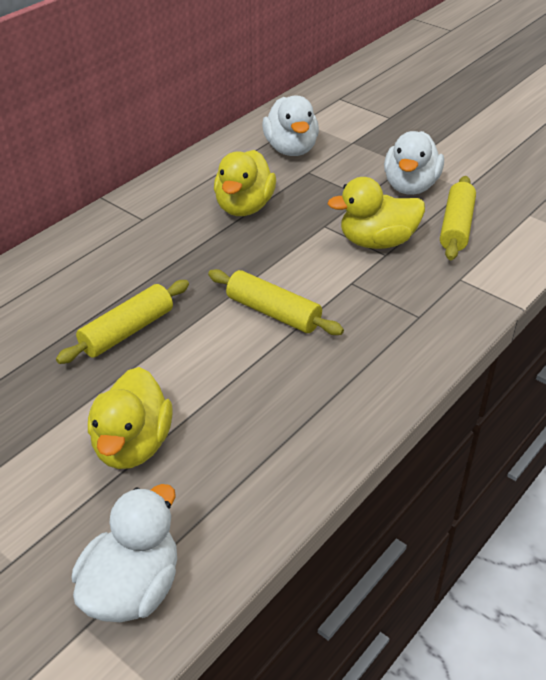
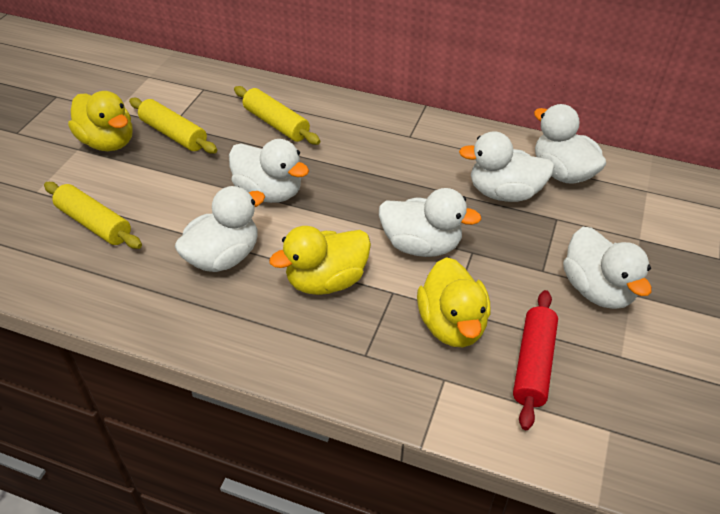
red rolling pin: 0 -> 1
white duck: 3 -> 6

